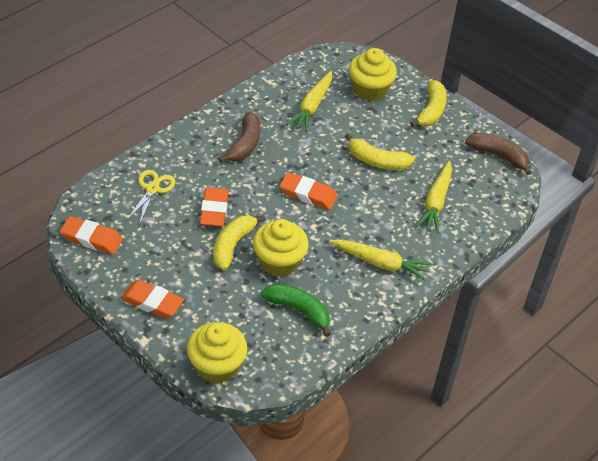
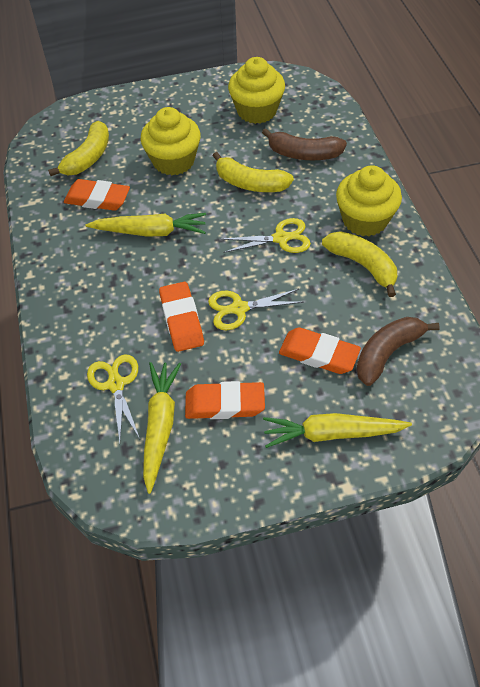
green banana: 1 -> 0
yellow scissors: 1 -> 3

